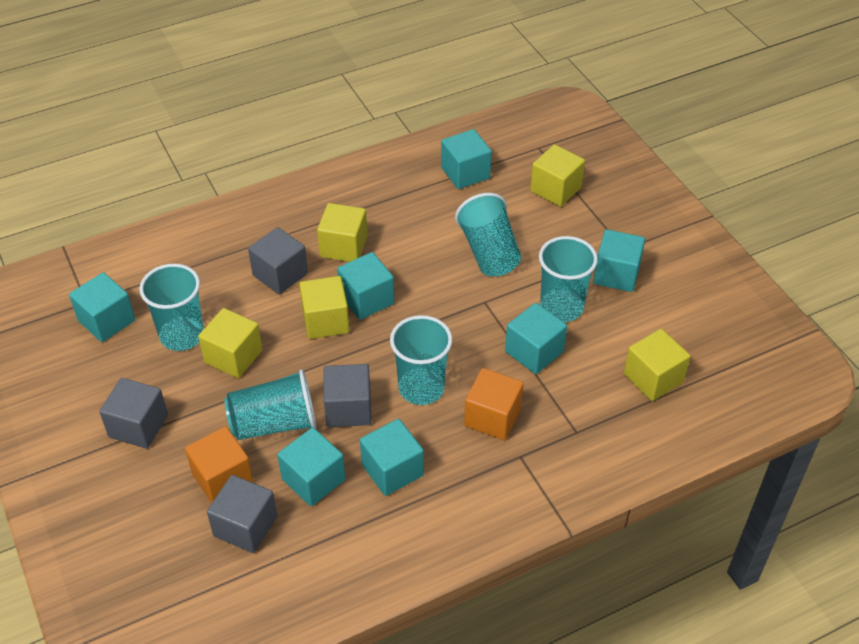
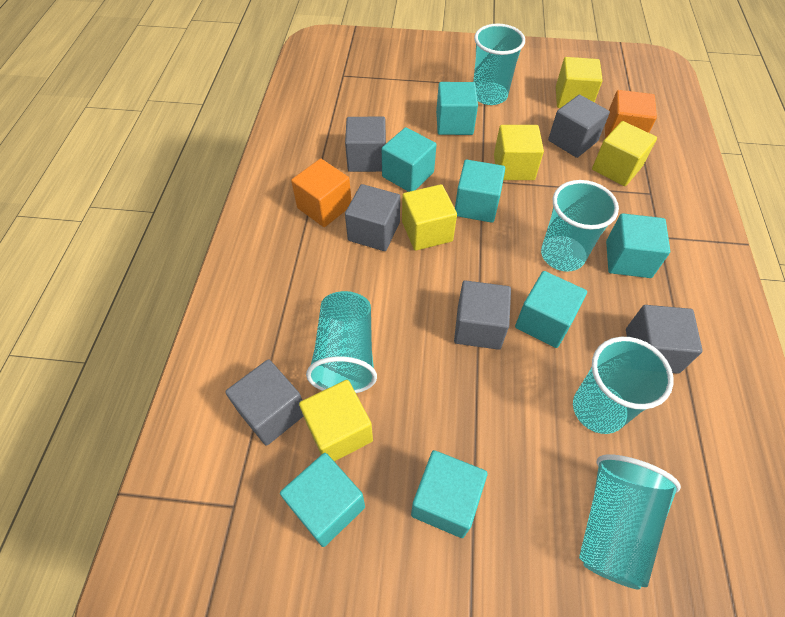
grey cube: 4 -> 6

